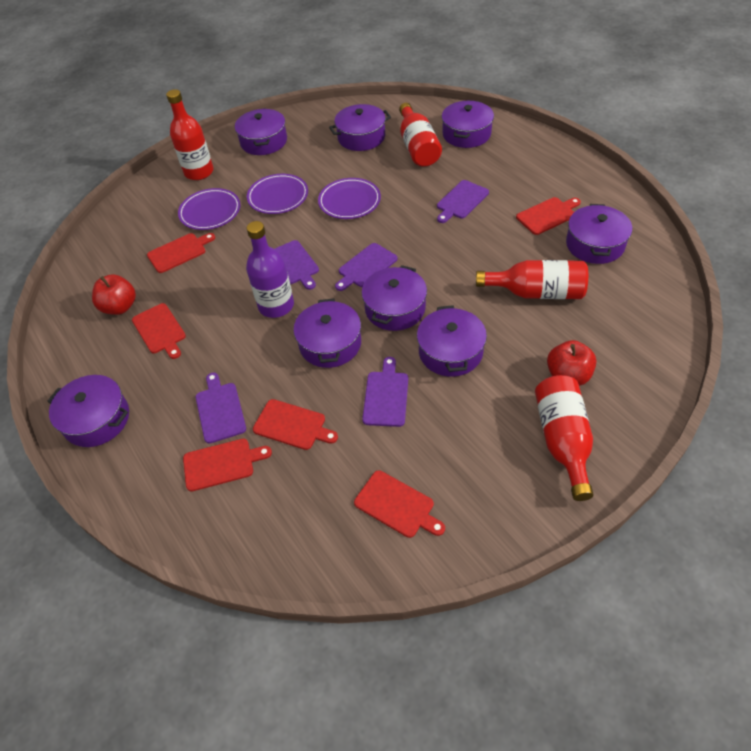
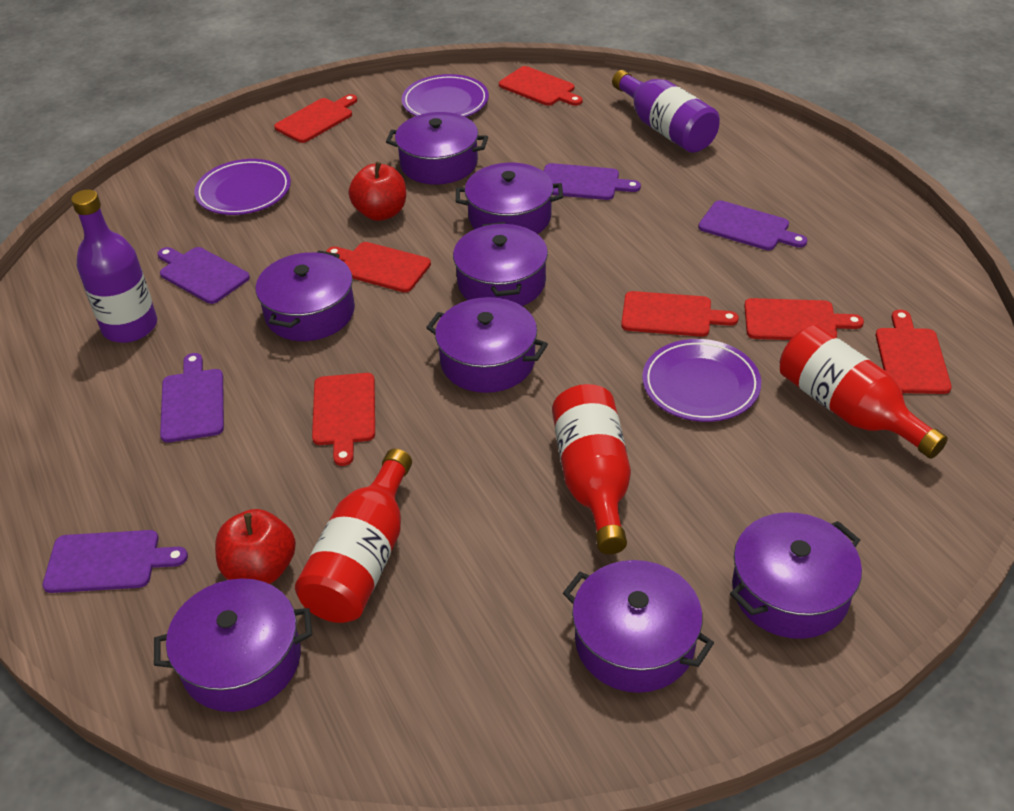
purple bottle: 1 -> 2
red bottle: 4 -> 3
red cutting board: 6 -> 7

